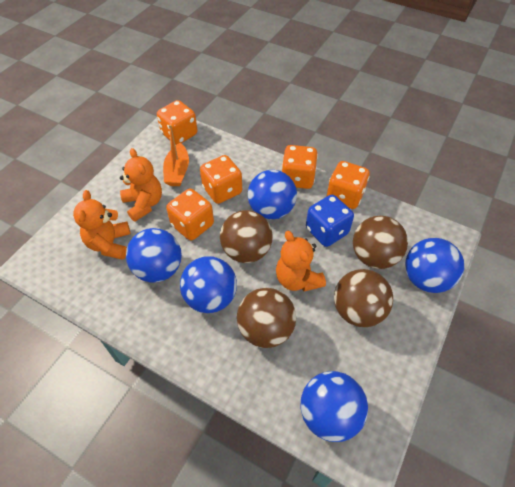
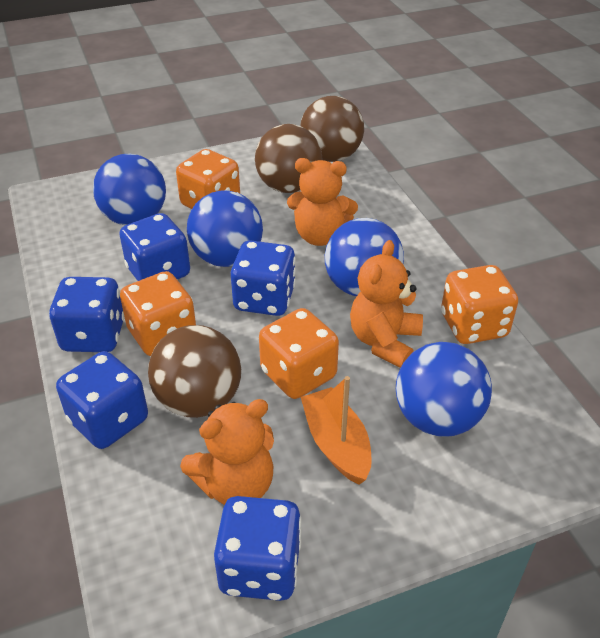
blue ball: 5 -> 4
blue dice: 1 -> 5
brown ball: 4 -> 3
orange dice: 5 -> 4

